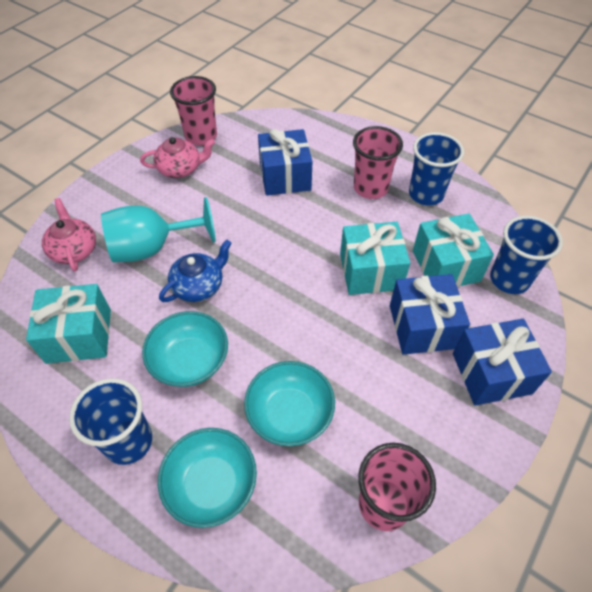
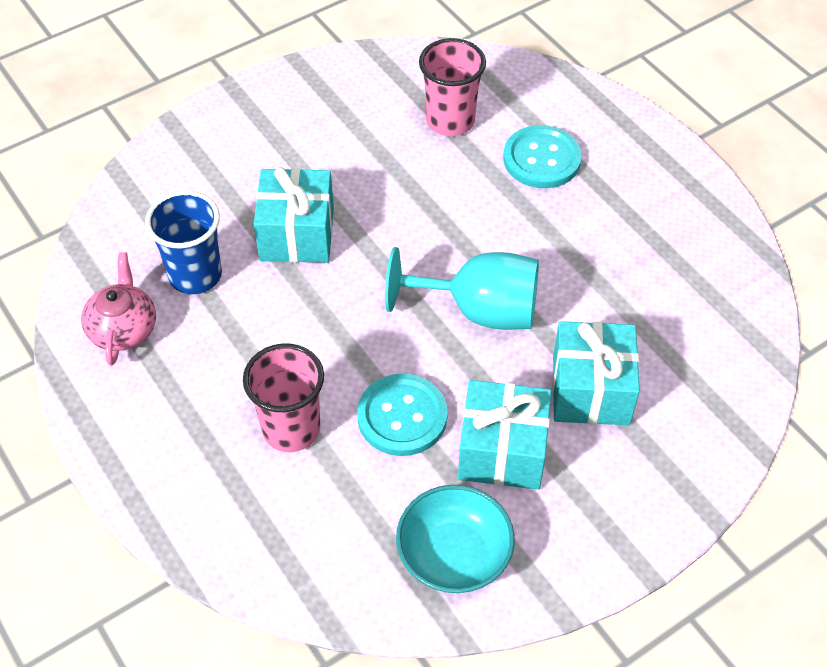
blue cup: 3 -> 1
blue gift: 3 -> 0
blue teapot: 1 -> 0
pink cup: 3 -> 2
pink teapot: 2 -> 1
turquoise bowl: 3 -> 1
turquoise button: 0 -> 2

